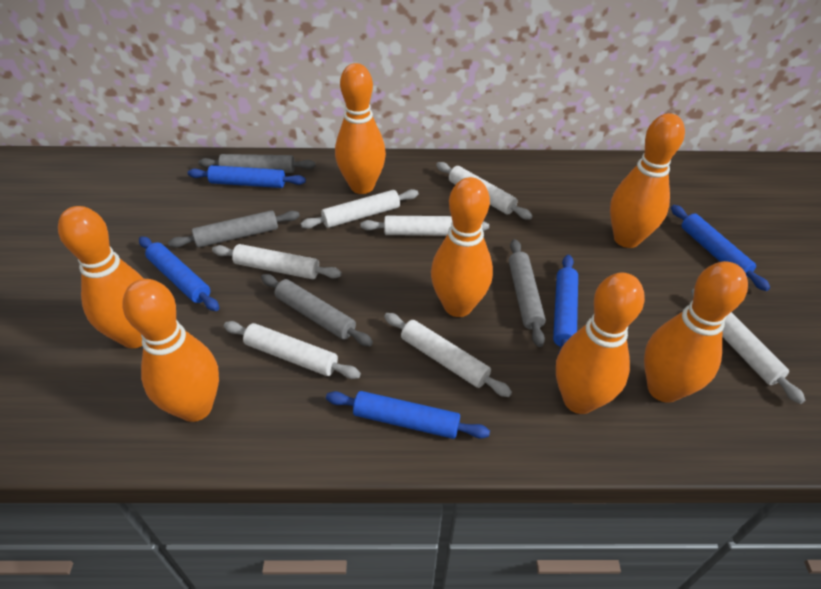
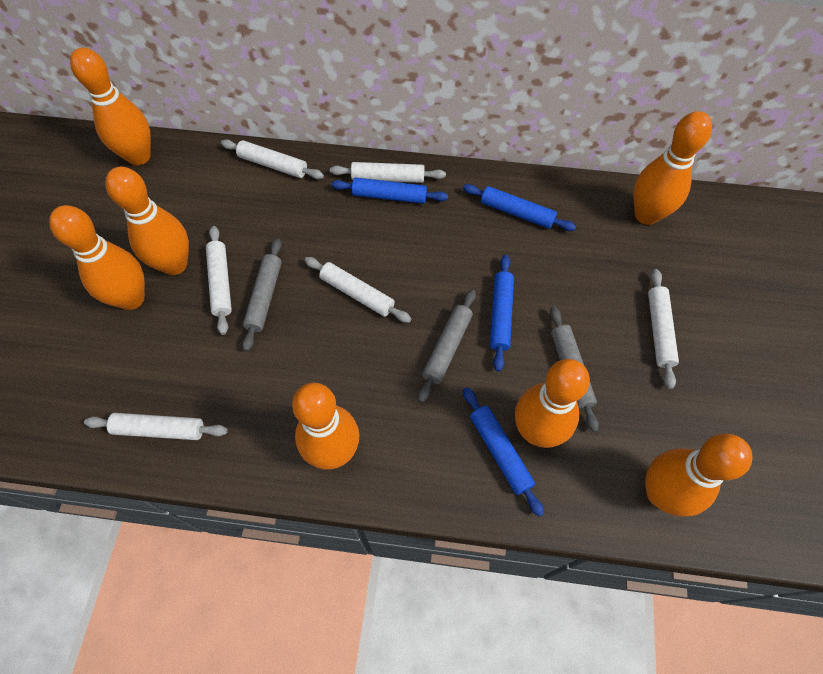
blue rolling pin: 5 -> 4
grey rolling pin: 4 -> 3
white rolling pin: 7 -> 6

